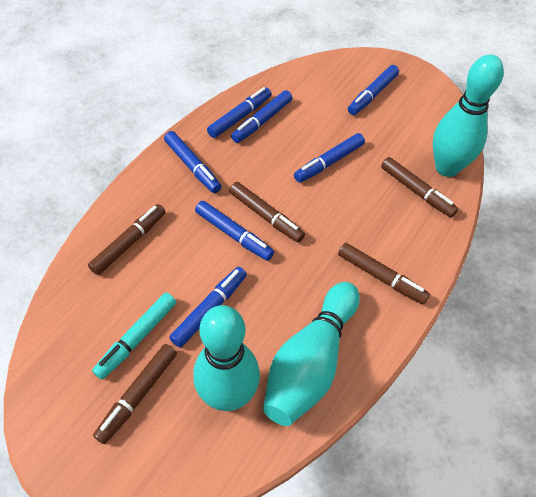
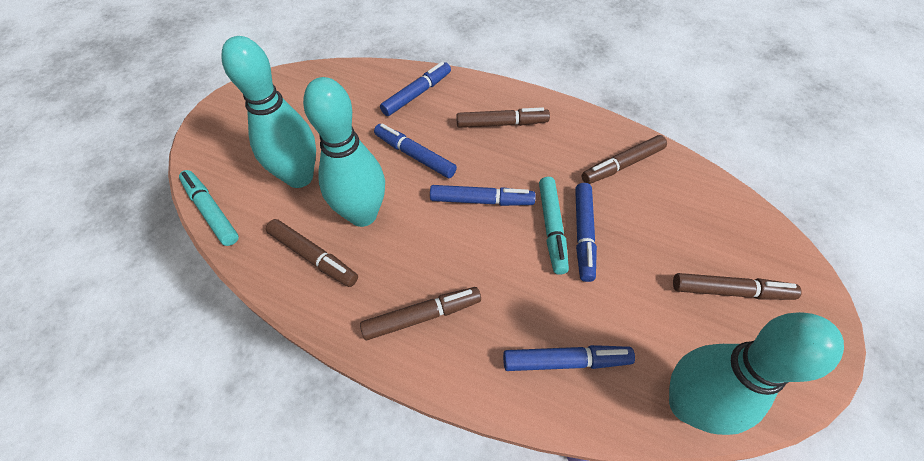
blue marker: 7 -> 5
turquoise marker: 1 -> 2

